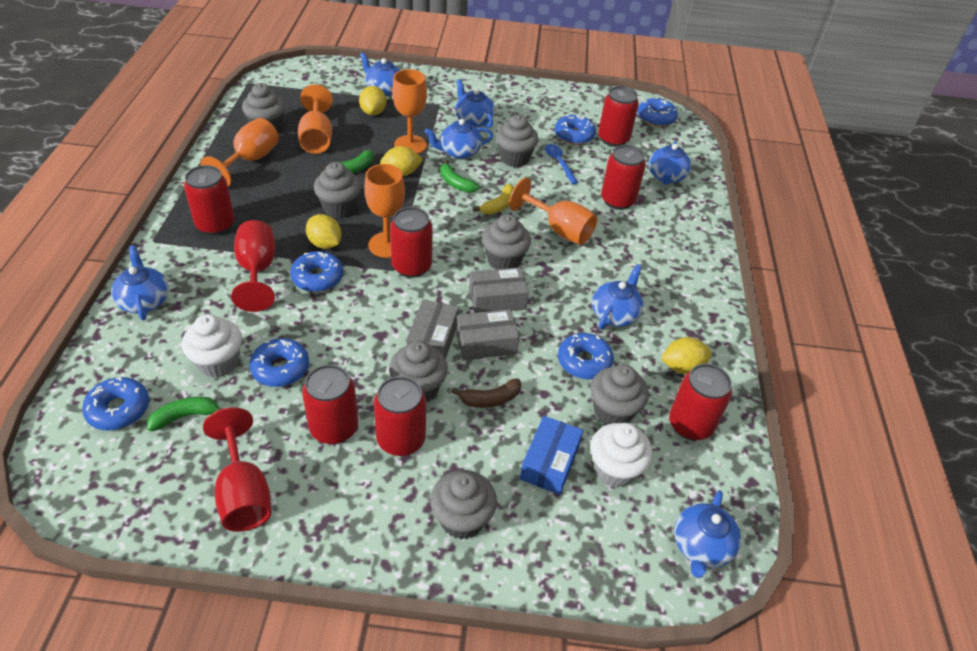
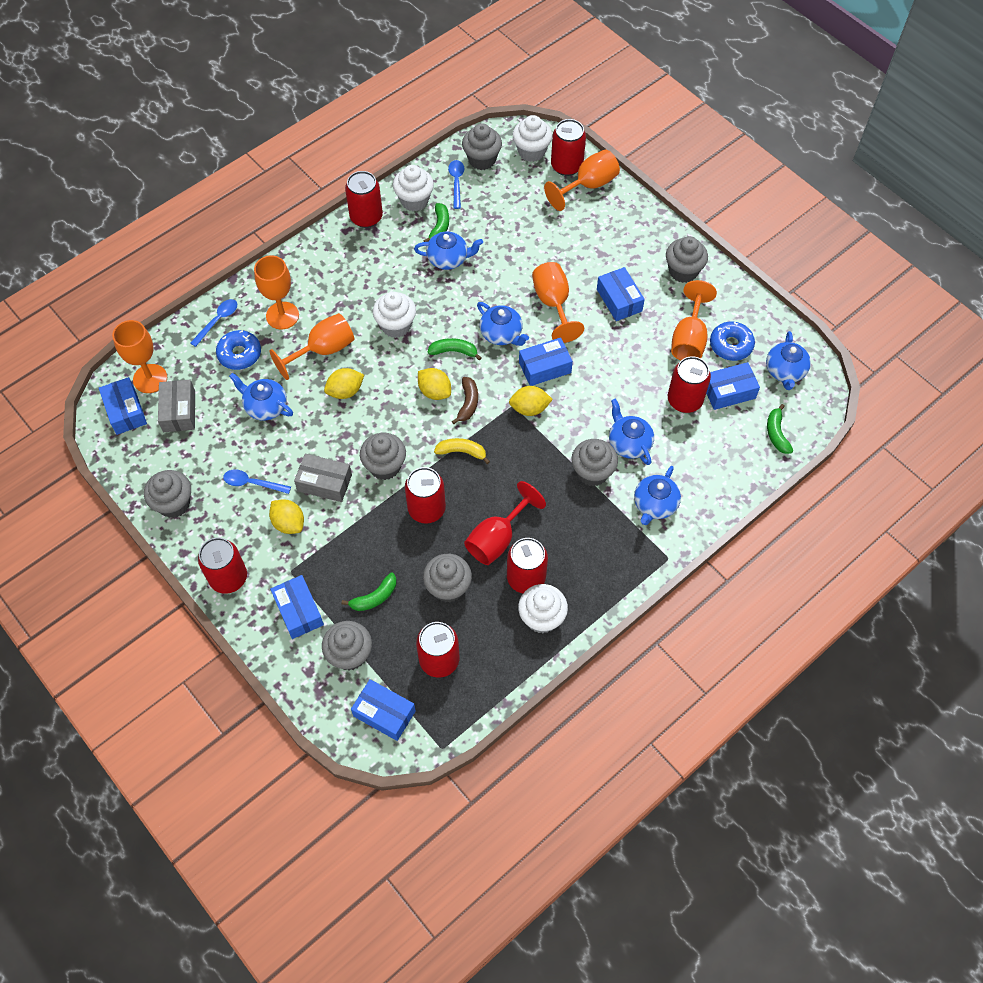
blue box: 1 -> 6
blue donut: 6 -> 2
blue spoon: 1 -> 3
blue teapot: 7 -> 6
green banana: 3 -> 4
grey box: 3 -> 2
orange goblet: 5 -> 6
red goblet: 2 -> 1
white cupcake: 2 -> 4

